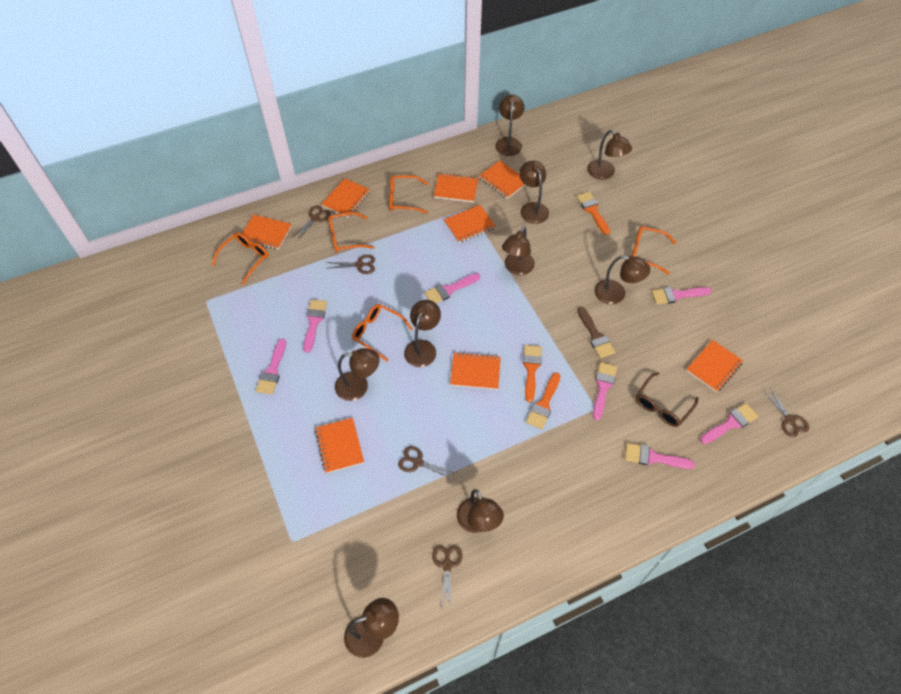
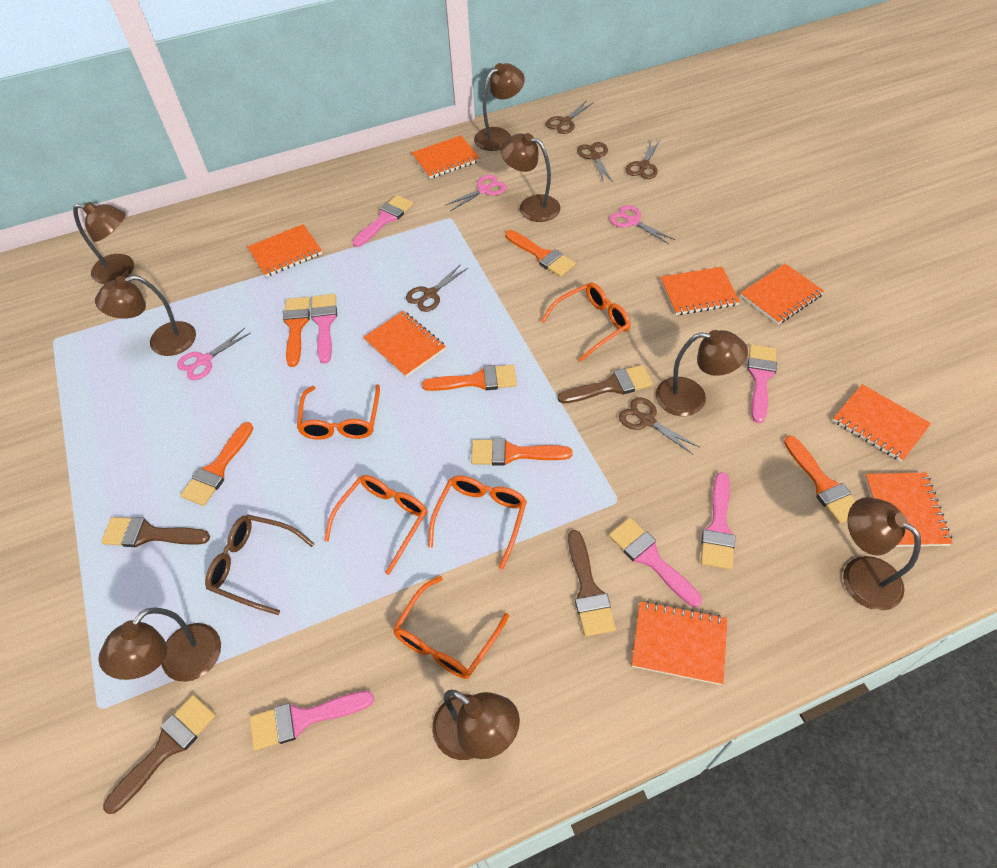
brown brush: 1 -> 4
brown lamp: 9 -> 8
orange brush: 3 -> 6
pink brush: 7 -> 6
pink scissors: 0 -> 3

